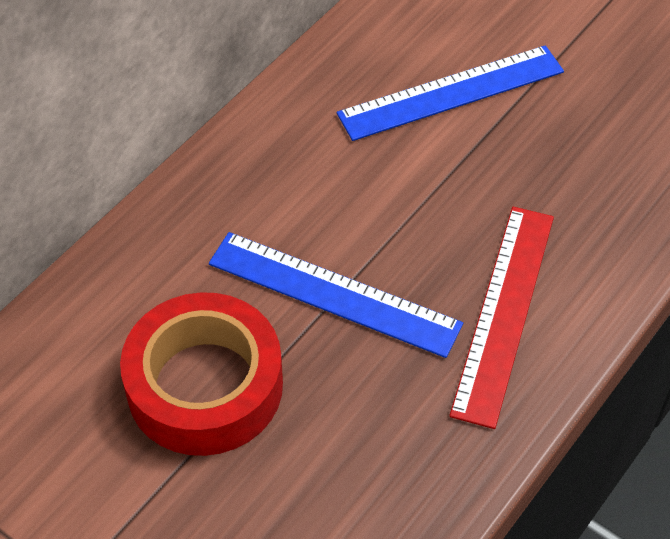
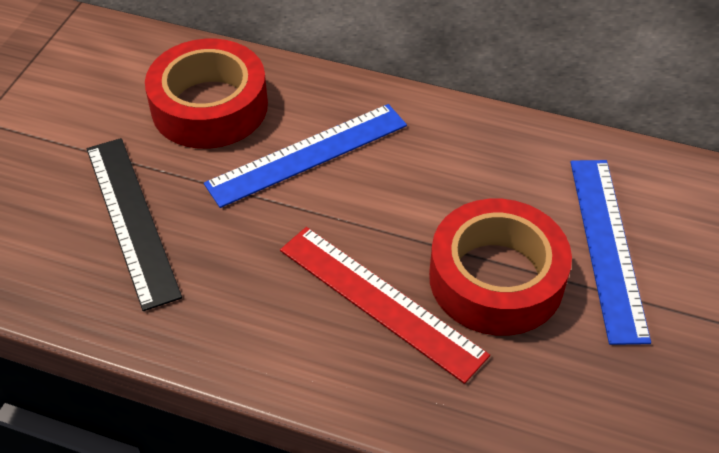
black ruler: 0 -> 1
red tape: 1 -> 2

